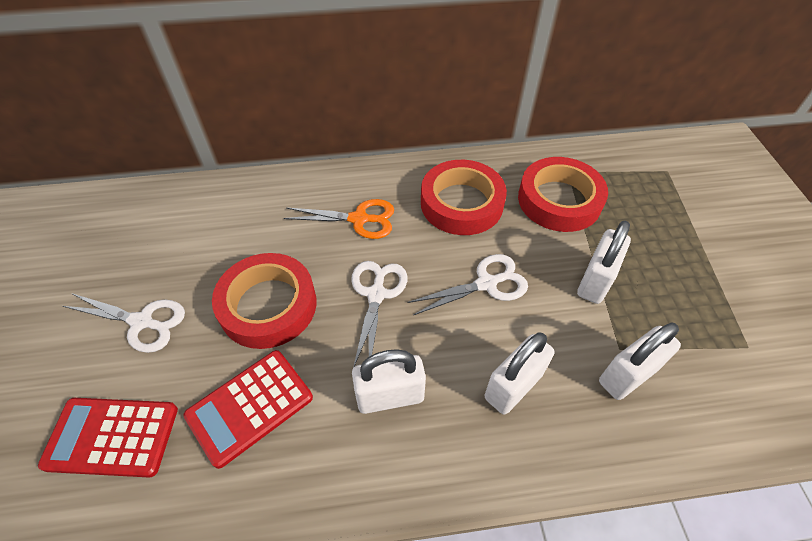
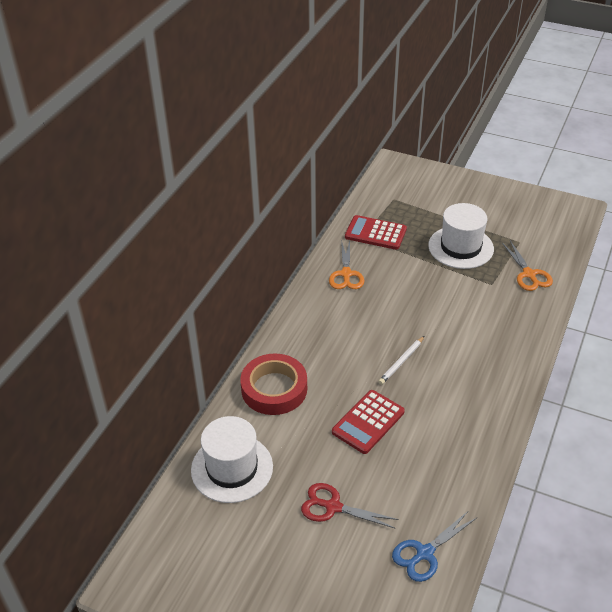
blue scissors: 0 -> 1
orange scissors: 1 -> 2
red scissors: 0 -> 1
red tape: 3 -> 1
white hat: 0 -> 2
white padlock: 4 -> 0
white pencil: 0 -> 1
white scissors: 3 -> 0

